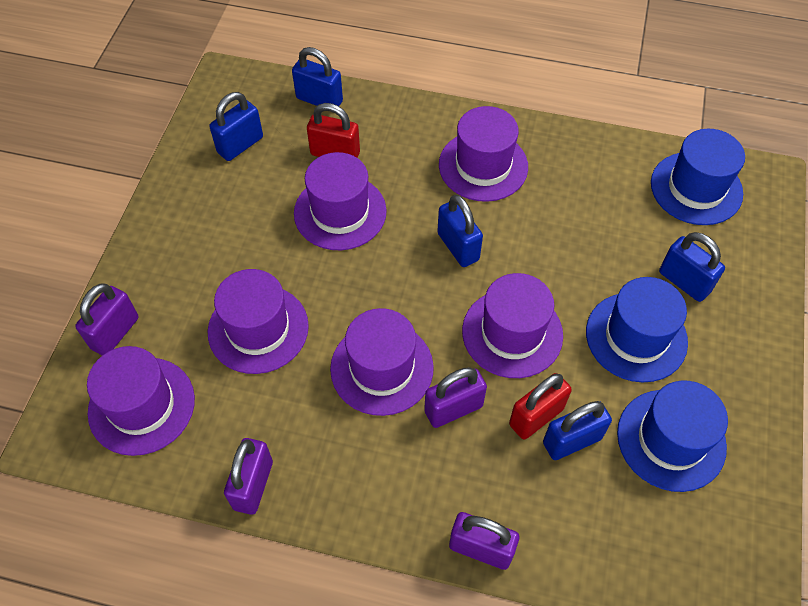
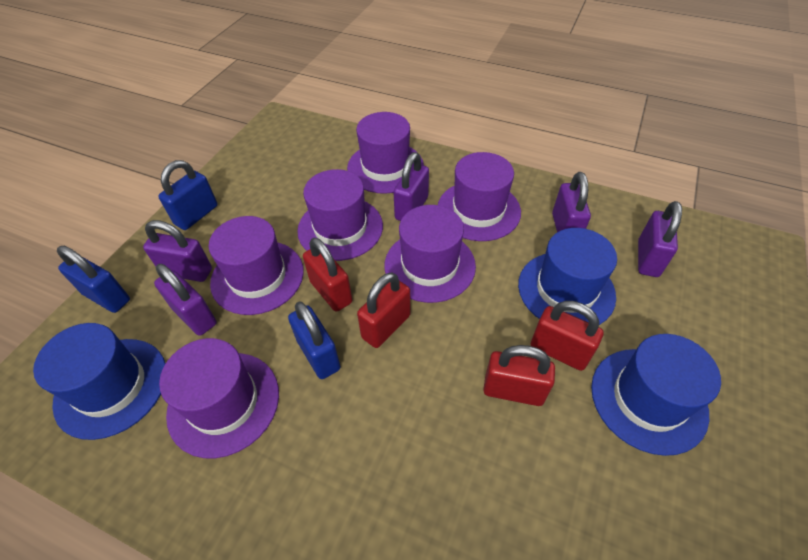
blue padlock: 5 -> 3
purple padlock: 4 -> 5
red padlock: 2 -> 4

